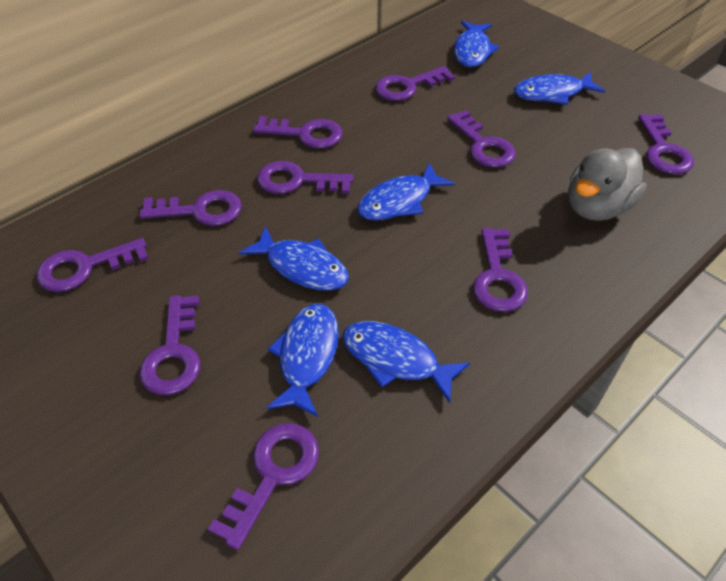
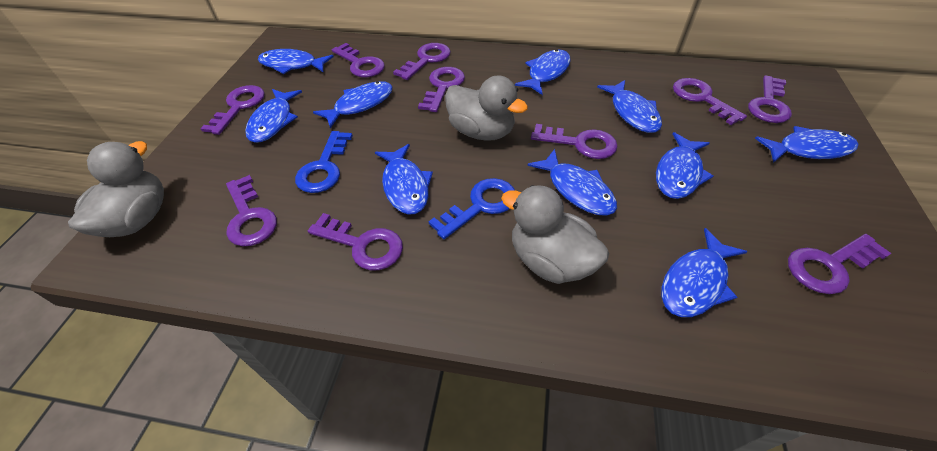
blue fish: 6 -> 10
blue key: 0 -> 2
grey duck: 1 -> 3

